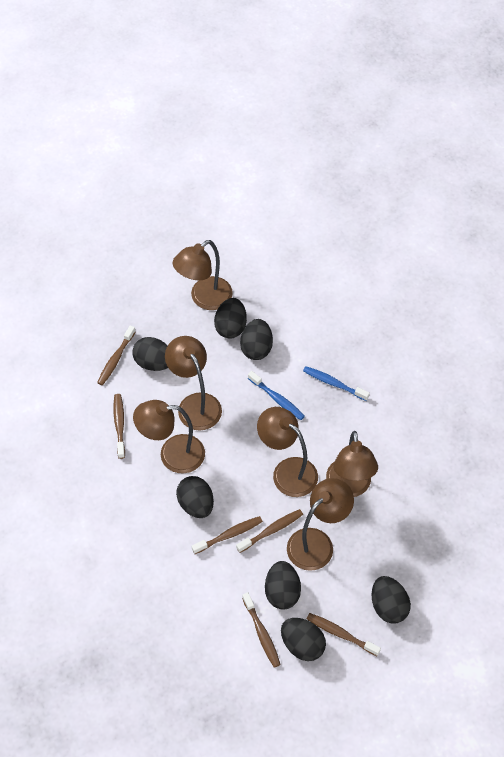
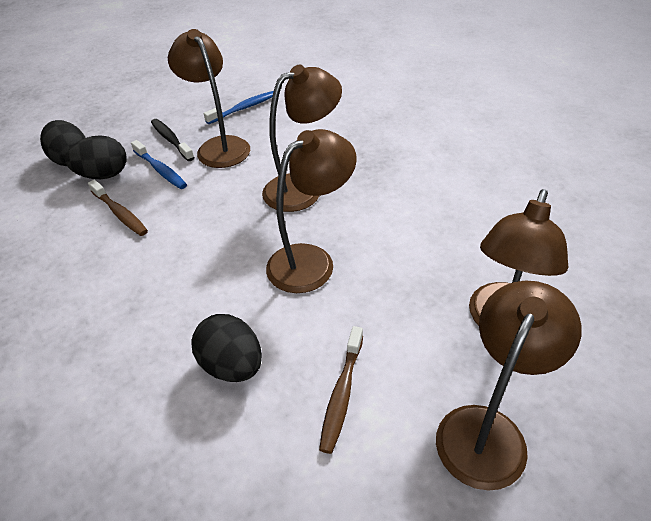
black egg: 7 -> 3
black toothbrush: 0 -> 1
brown lamp: 6 -> 5
brown toothbrush: 6 -> 2

